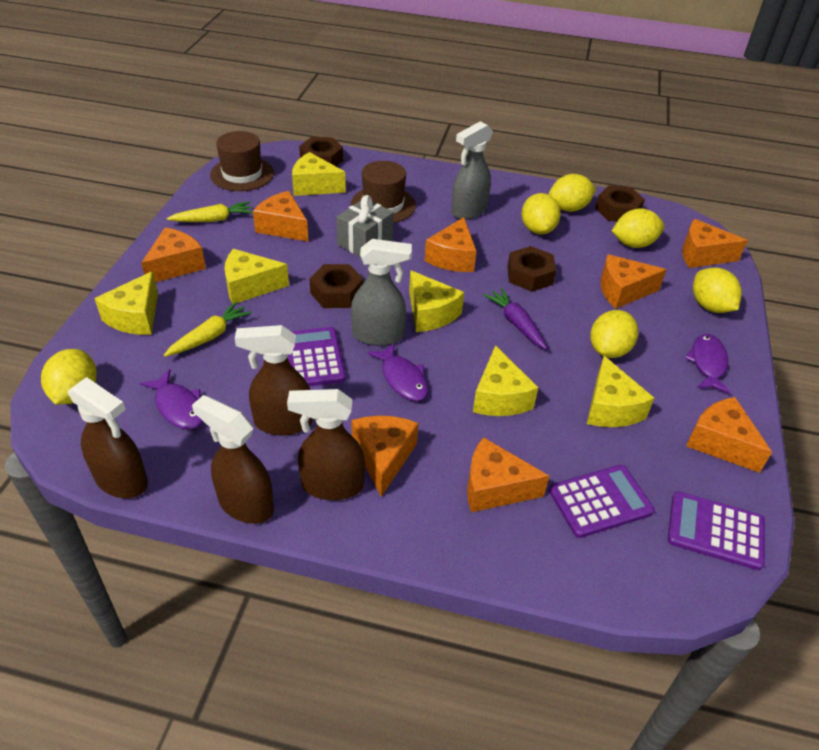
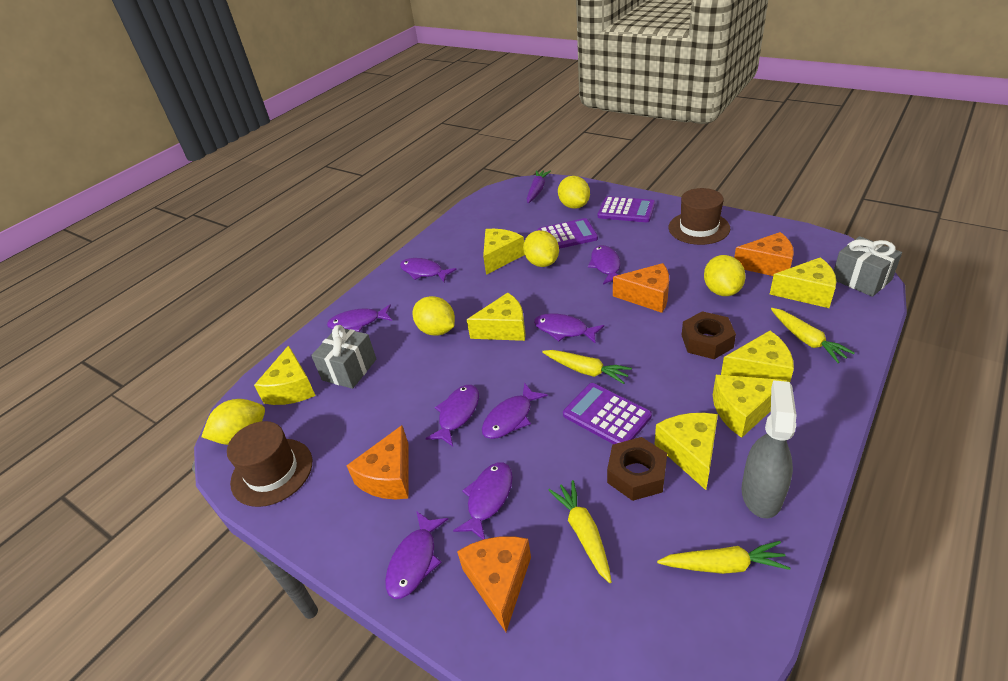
brown nut: 4 -> 2
brown spray bottle: 4 -> 0
grey gift: 1 -> 2
grey spray bottle: 2 -> 1
orange cheese: 8 -> 4
purple fish: 3 -> 8
yellow carrot: 2 -> 4
yellow cheese: 6 -> 7
yellow lemon: 6 -> 5

